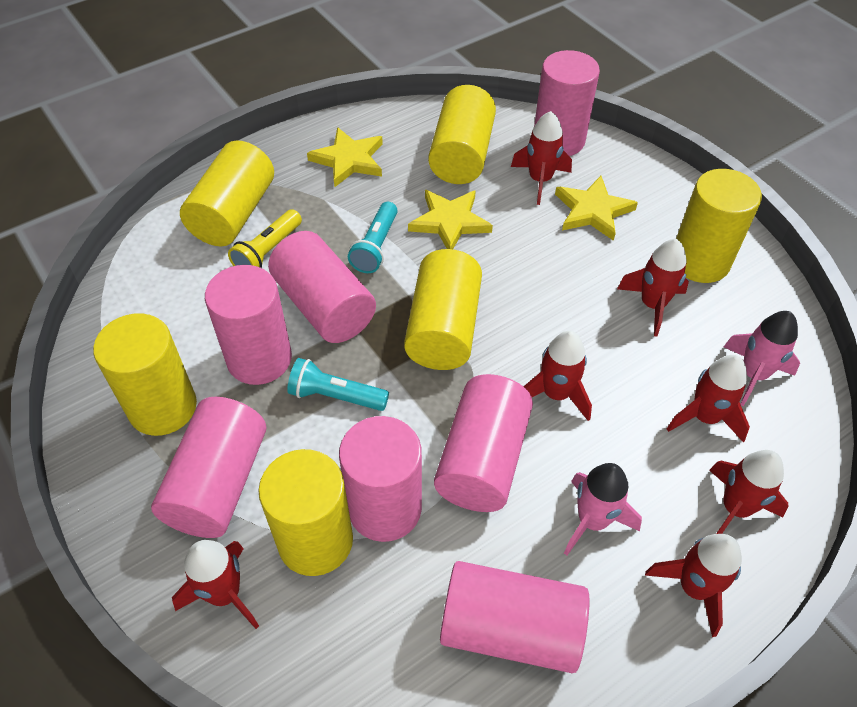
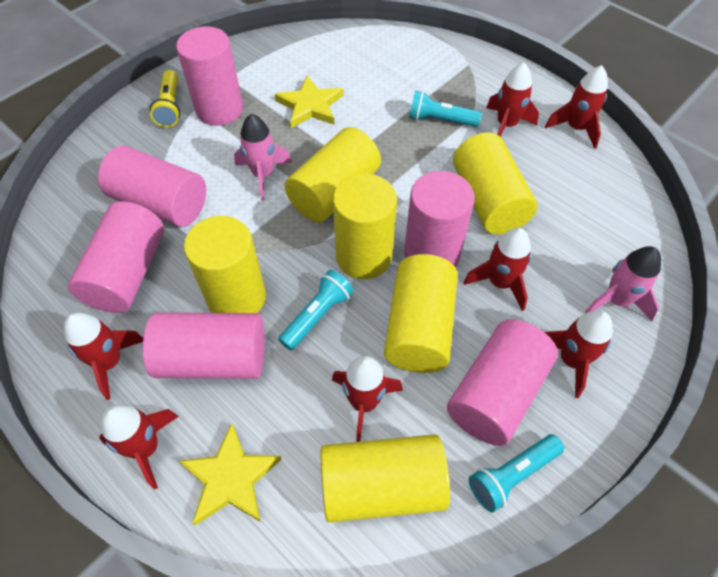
pink cylinder: 7 -> 6
turquoise flashlight: 2 -> 3
yellow star: 3 -> 2

